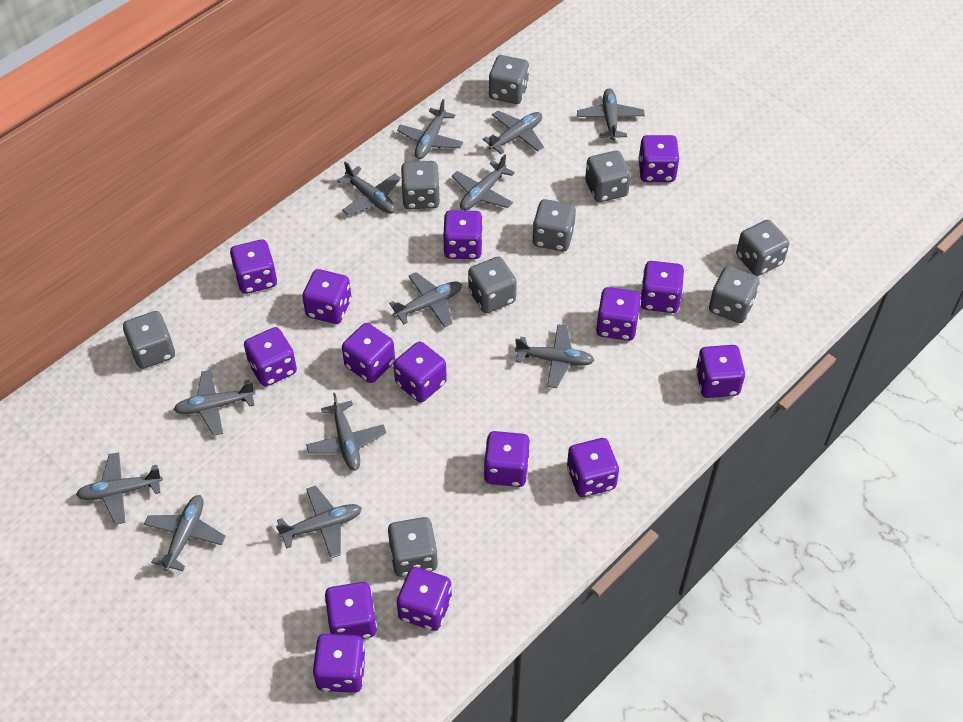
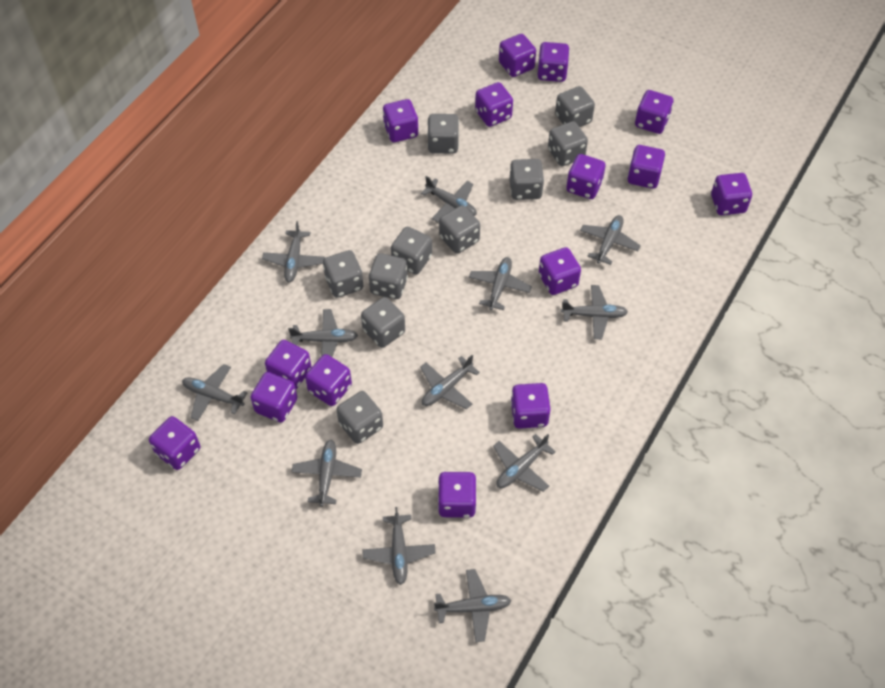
grey dice: 9 -> 10

